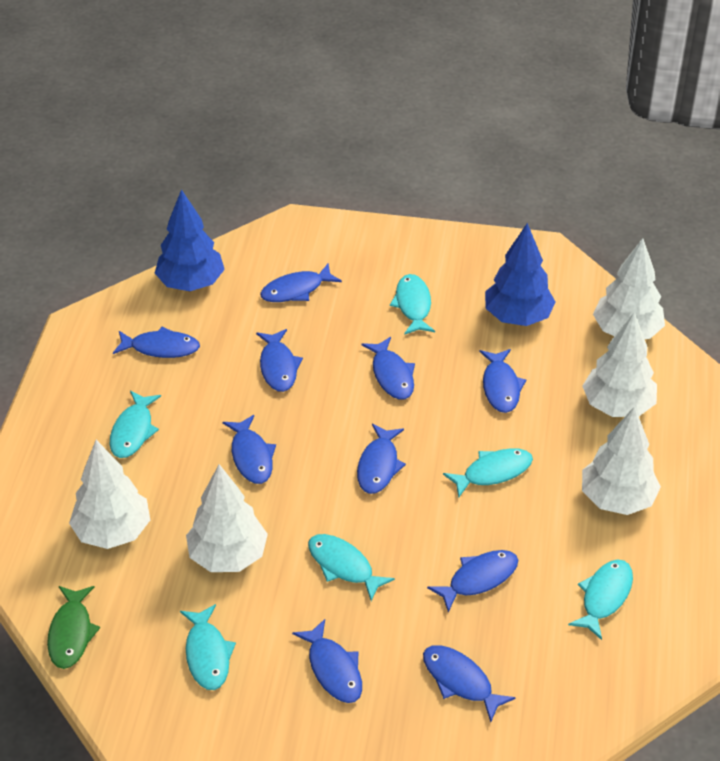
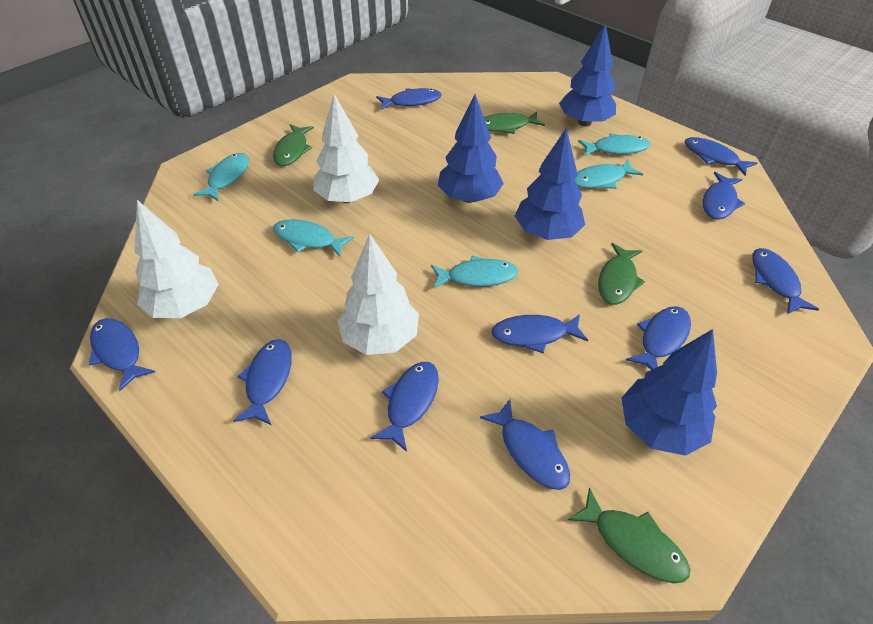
blue tree: 2 -> 4
green fish: 1 -> 4
turquoise fish: 6 -> 5
white tree: 5 -> 3

